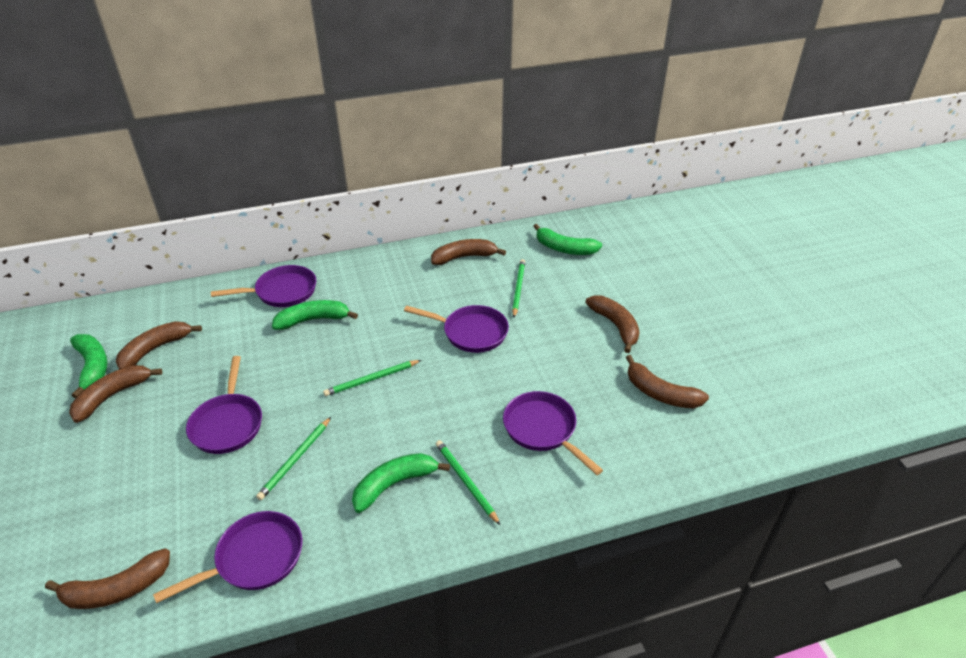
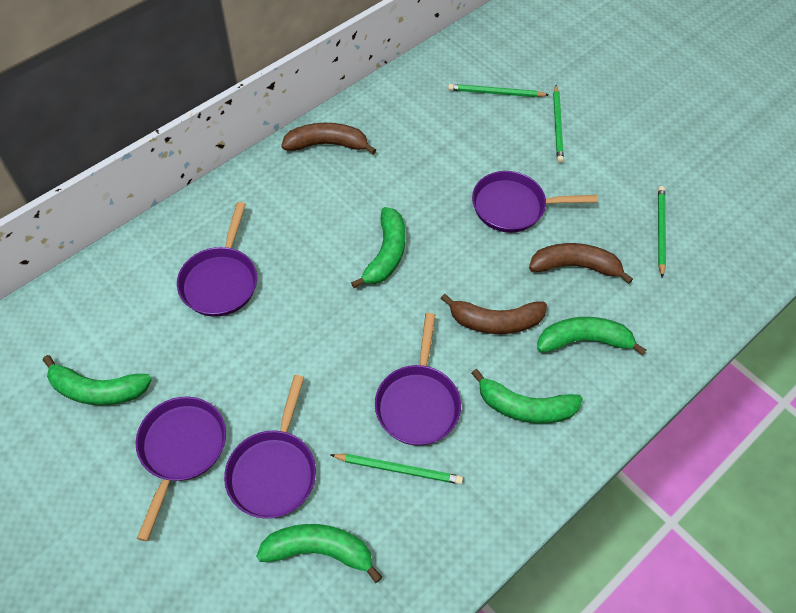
brown banana: 6 -> 3
green banana: 4 -> 5

